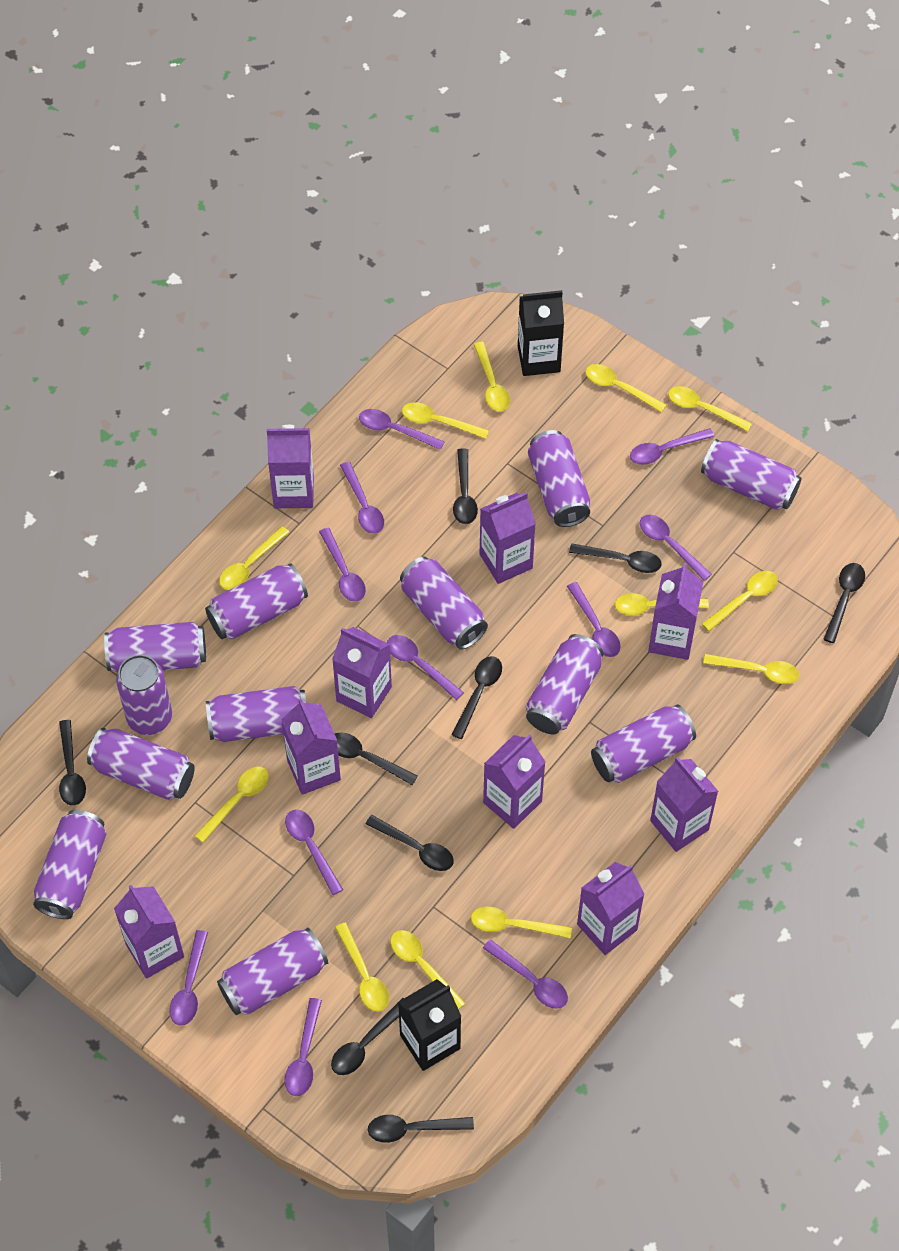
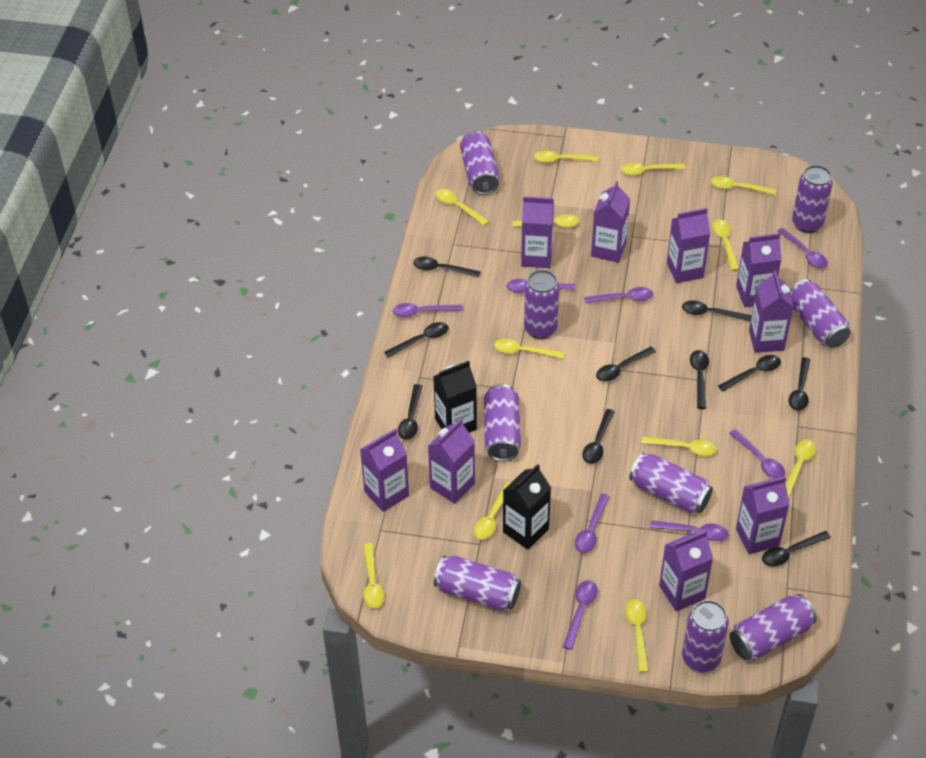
black spoon: 9 -> 10
purple can: 12 -> 9
purple spoon: 11 -> 8

